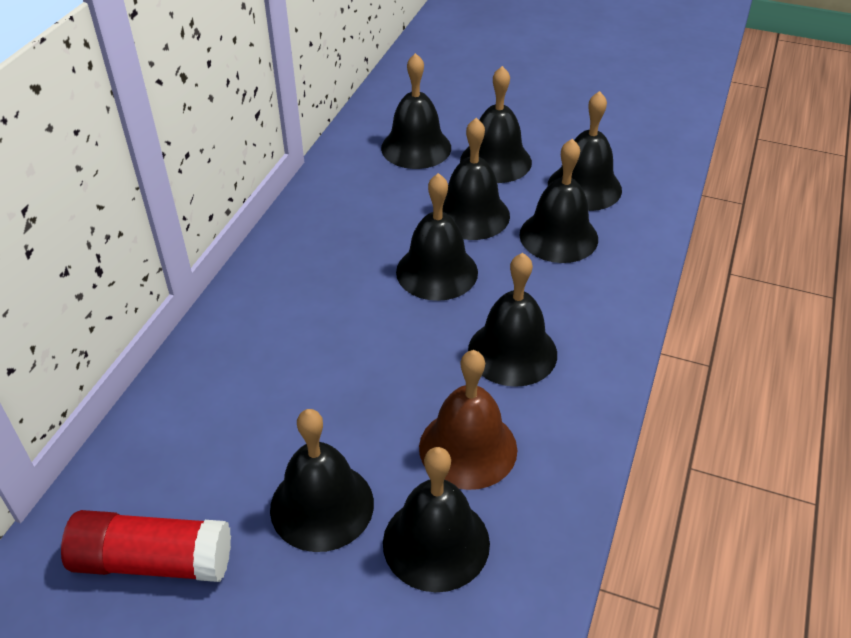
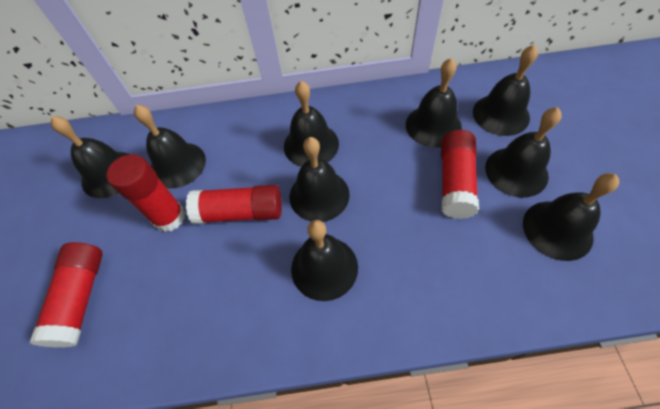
brown bell: 1 -> 0
red glue stick: 1 -> 4

